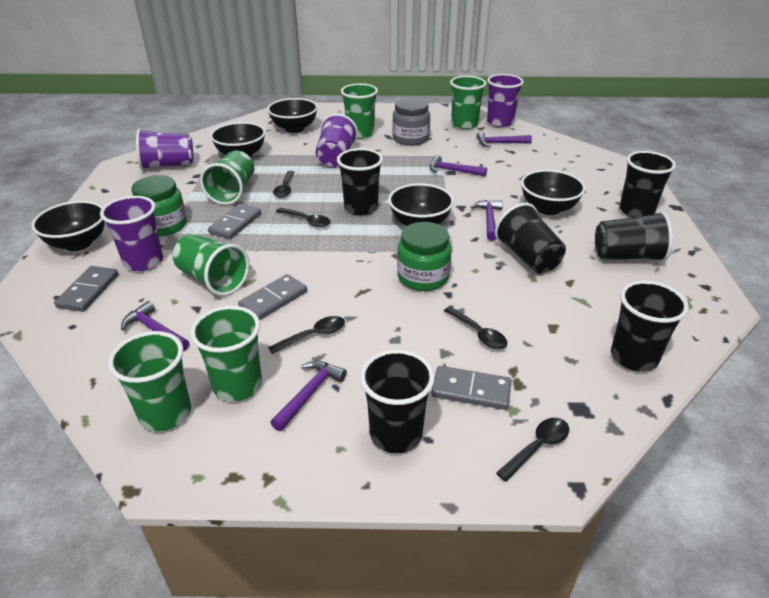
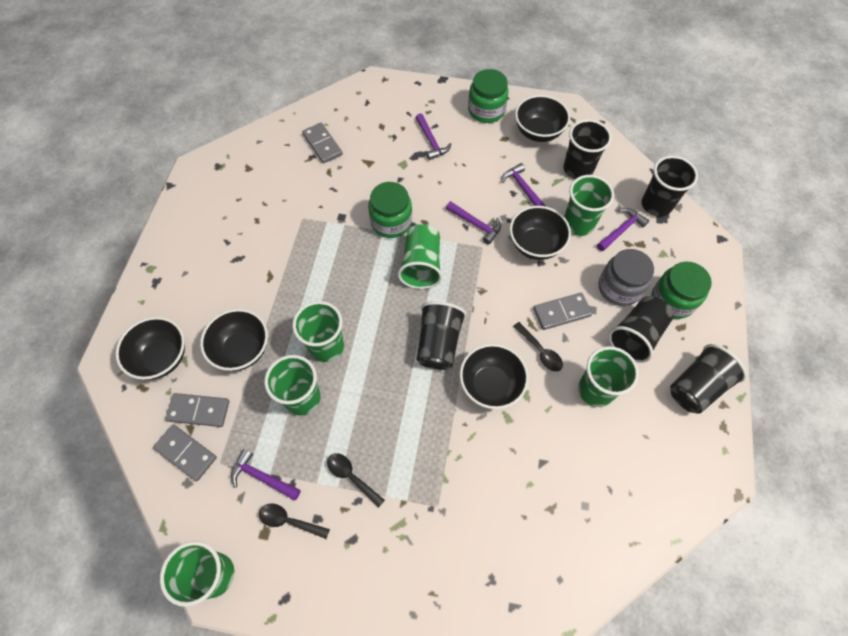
black cup: 6 -> 5
black spoon: 5 -> 3
green jar: 2 -> 3
purple cup: 4 -> 0

